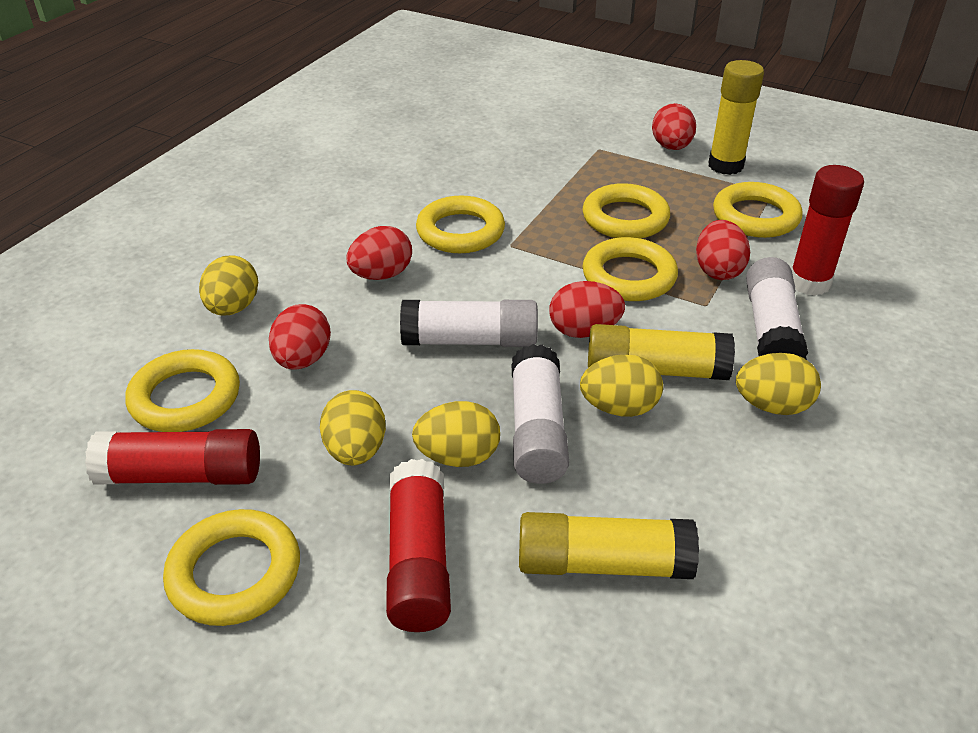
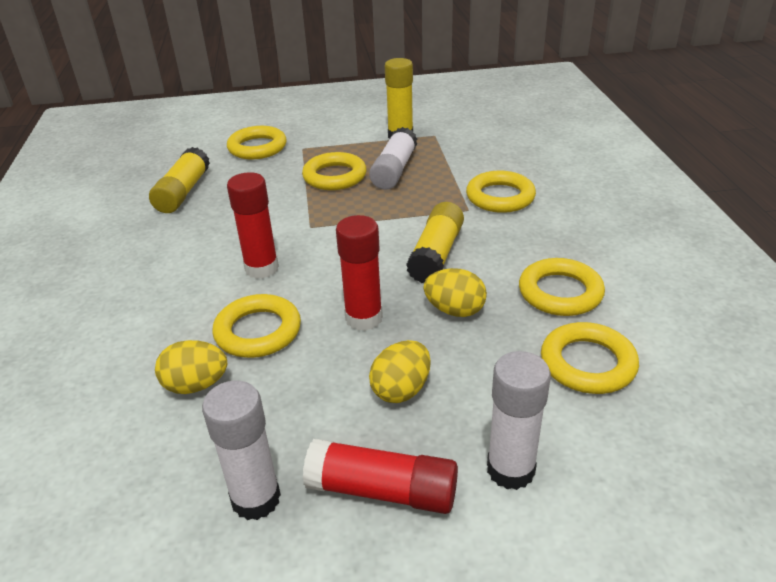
red egg: 5 -> 0
yellow egg: 5 -> 3

